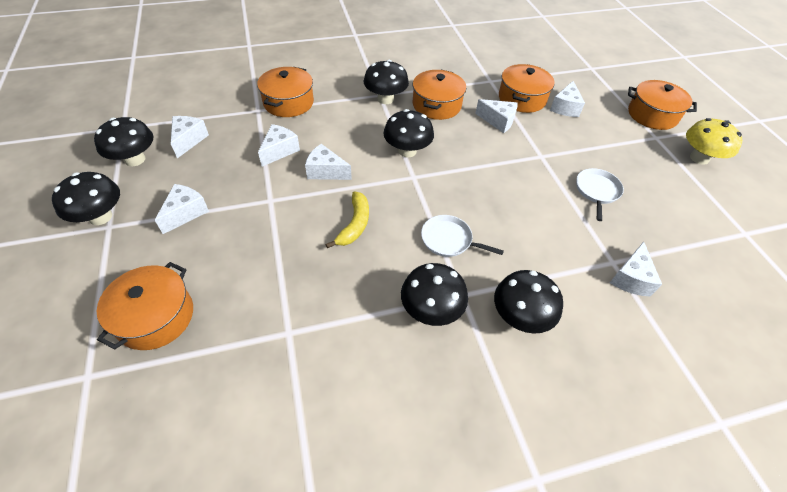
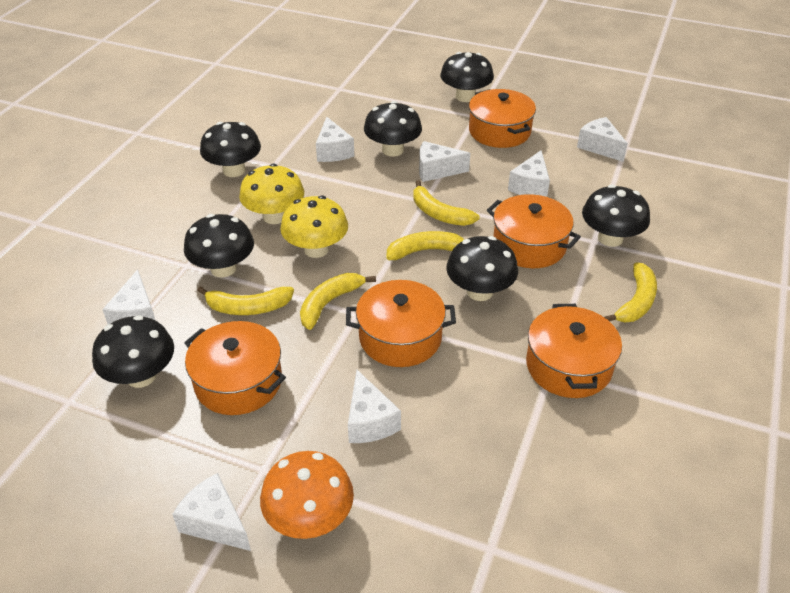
black mushroom: 6 -> 7
orange mushroom: 0 -> 1
white pan: 2 -> 0
yellow banana: 1 -> 5
yellow mushroom: 1 -> 2

